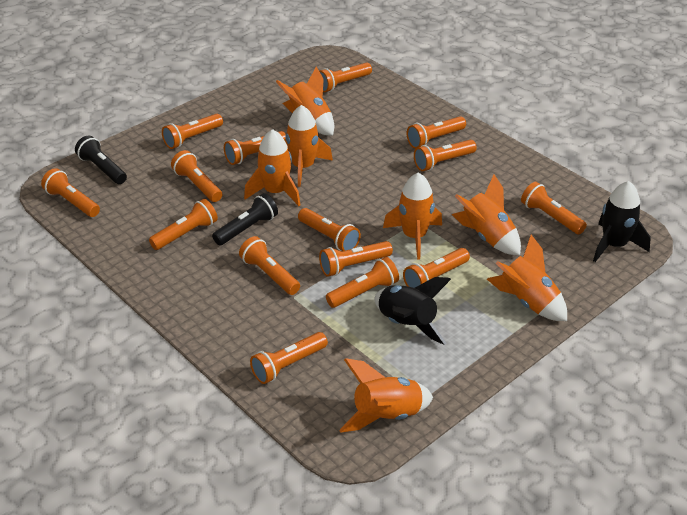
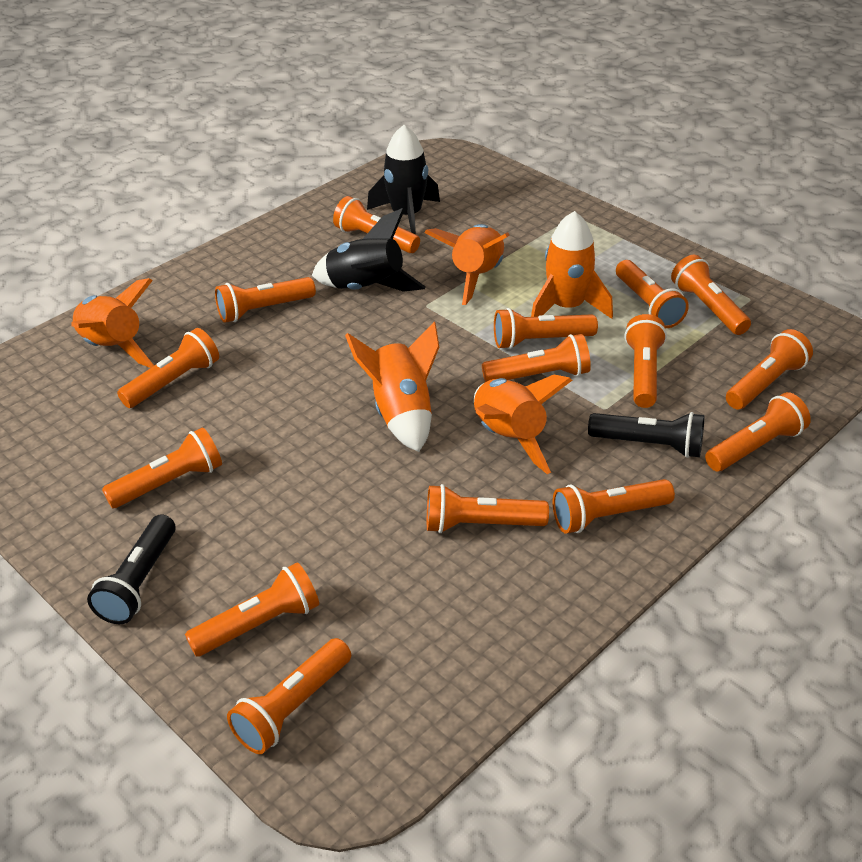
orange rocket: 7 -> 5

